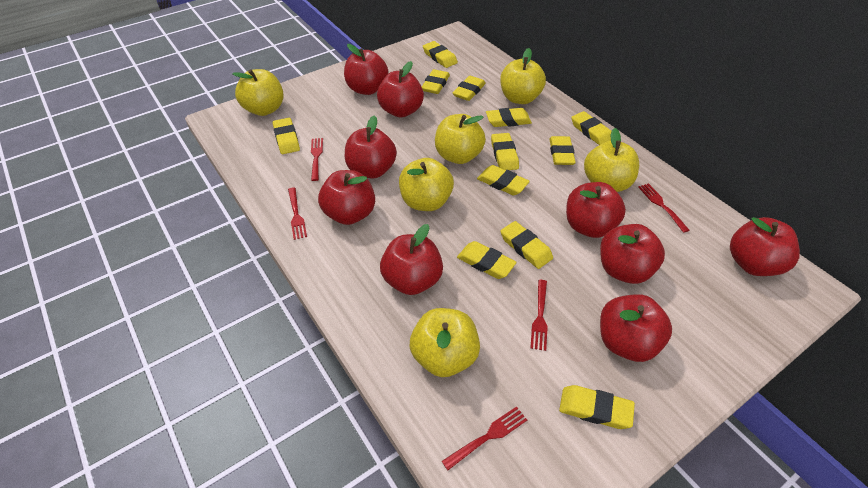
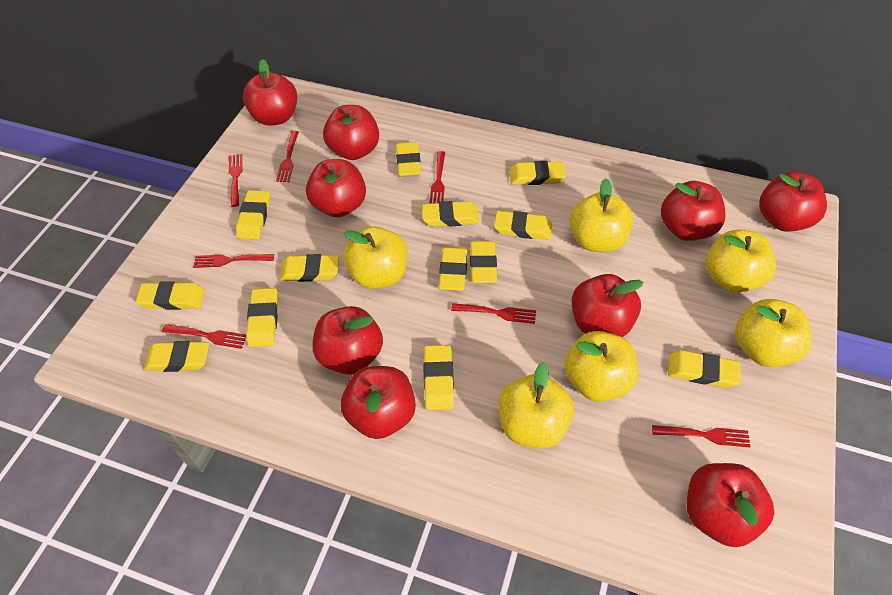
red fork: 5 -> 7
yellow eraser: 12 -> 13

